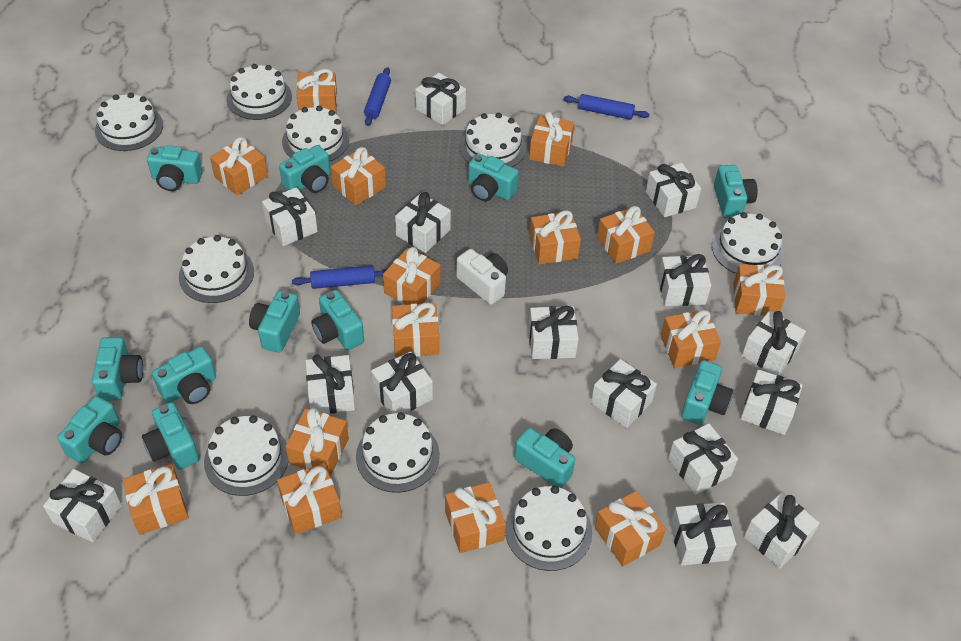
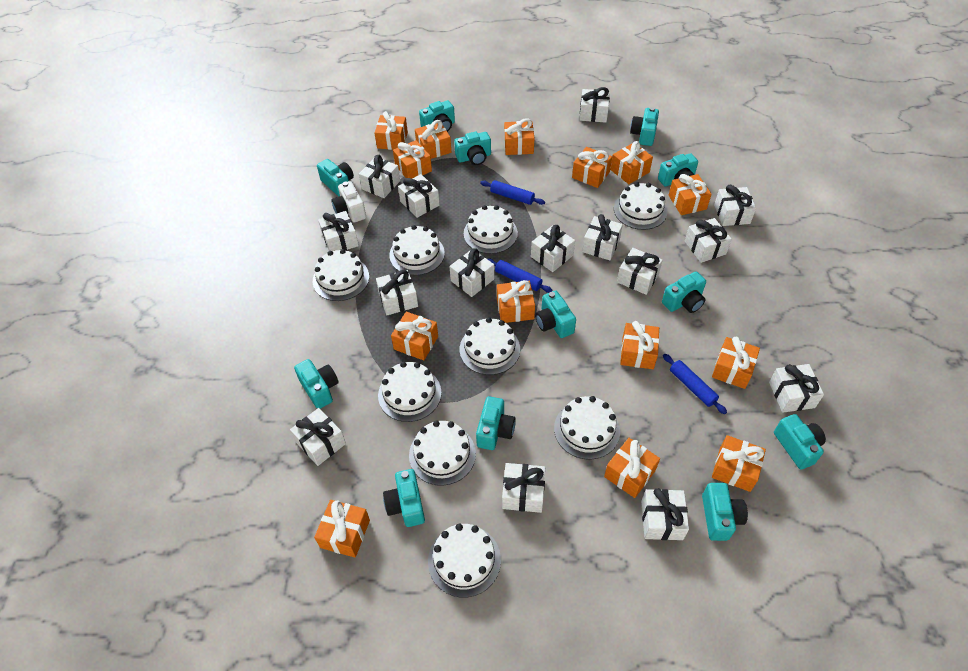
orange gift: 15 -> 14

